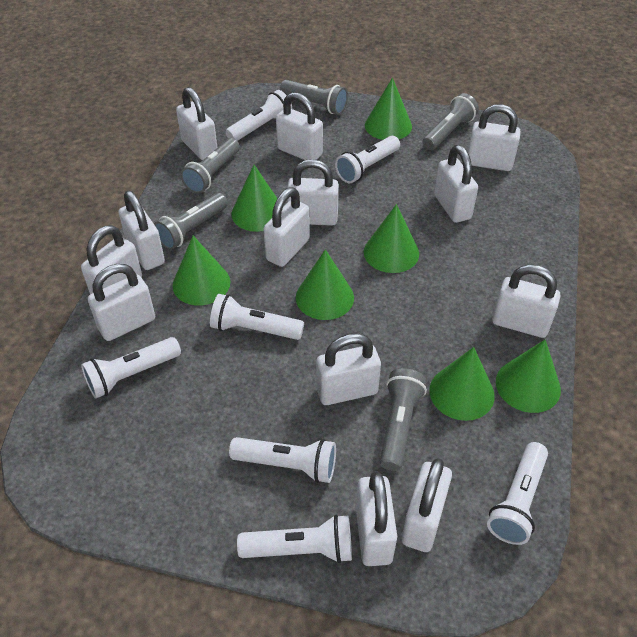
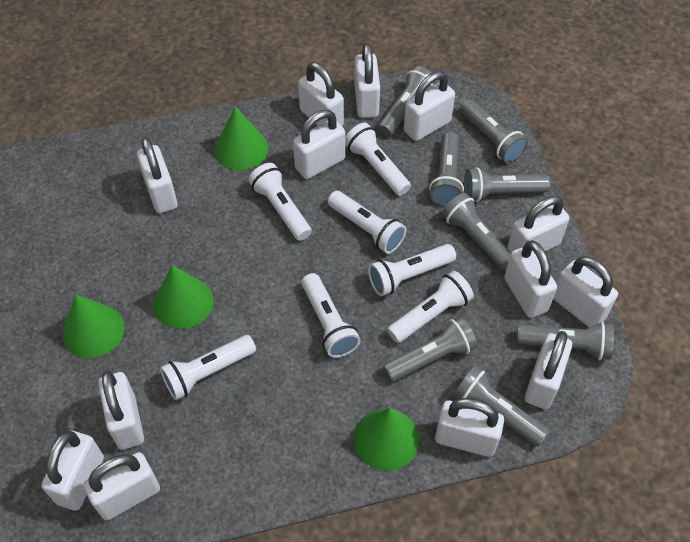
green cone: 7 -> 4
grey flashlight: 5 -> 8

